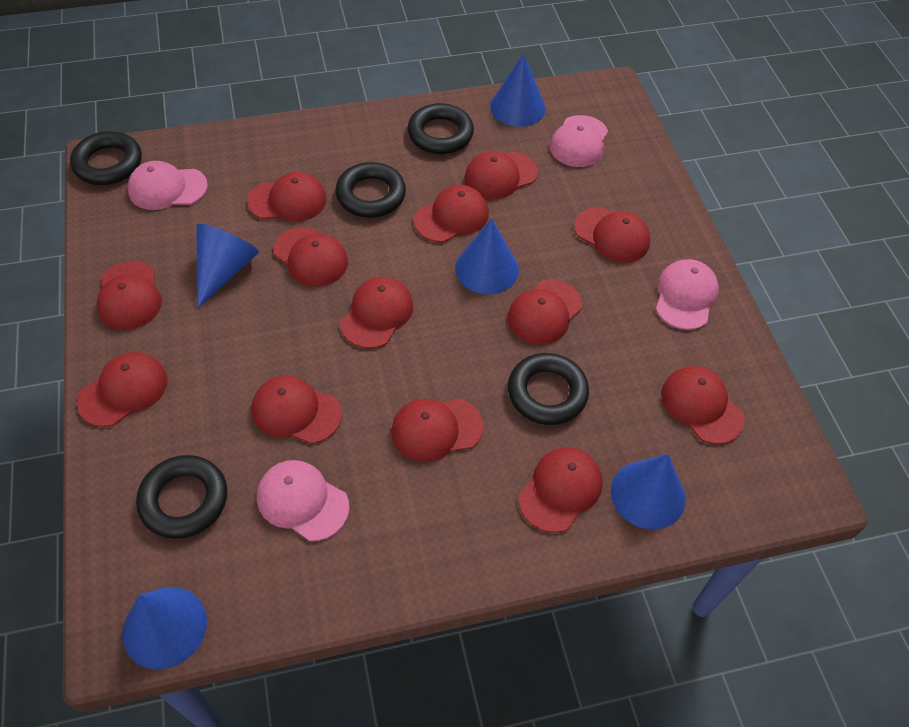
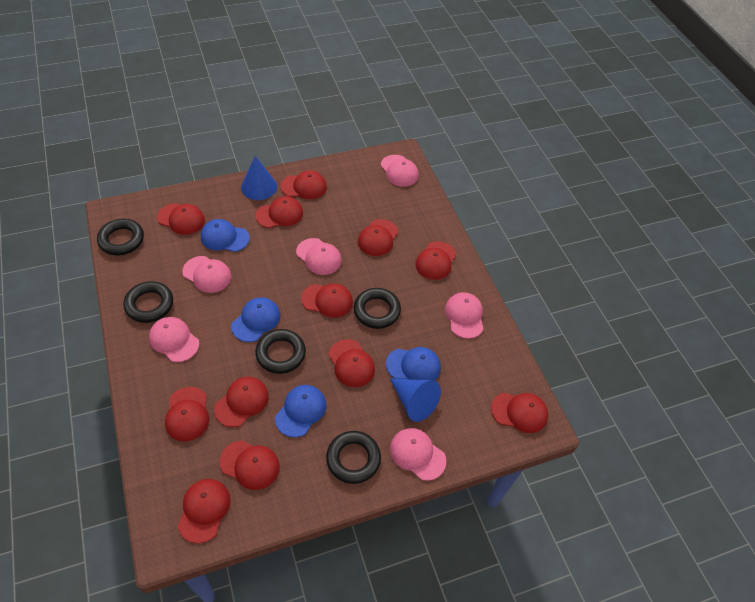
blue cap: 0 -> 4
blue cone: 5 -> 2
pink cap: 4 -> 6
red cap: 13 -> 12

